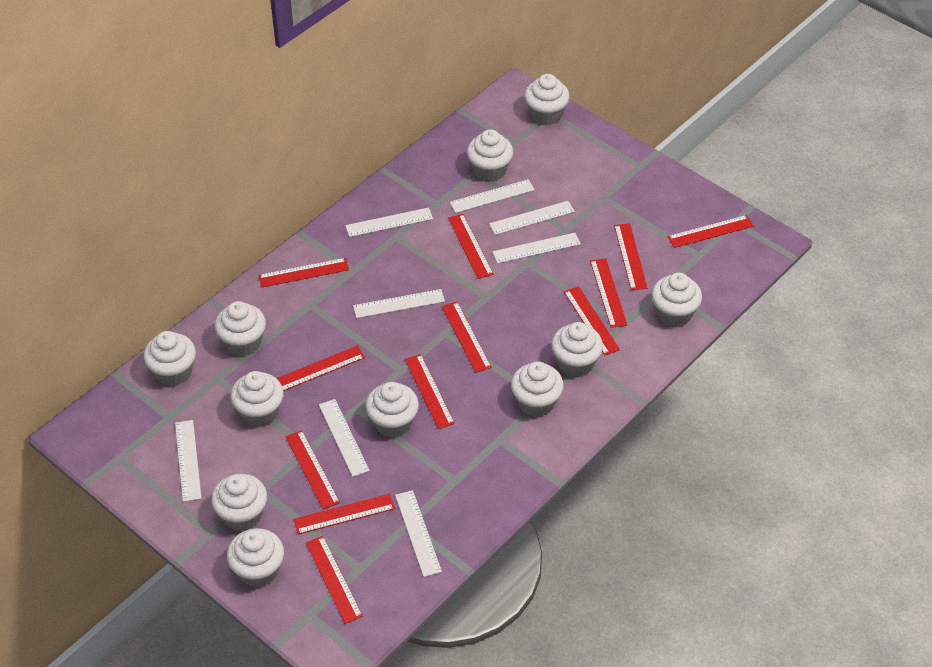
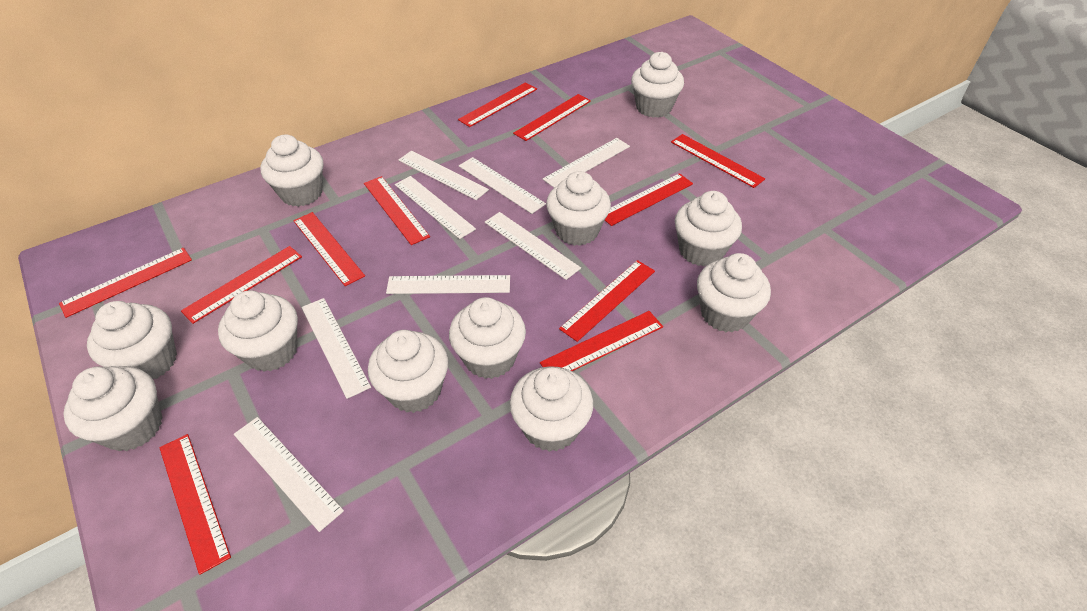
red ruler: 12 -> 11

